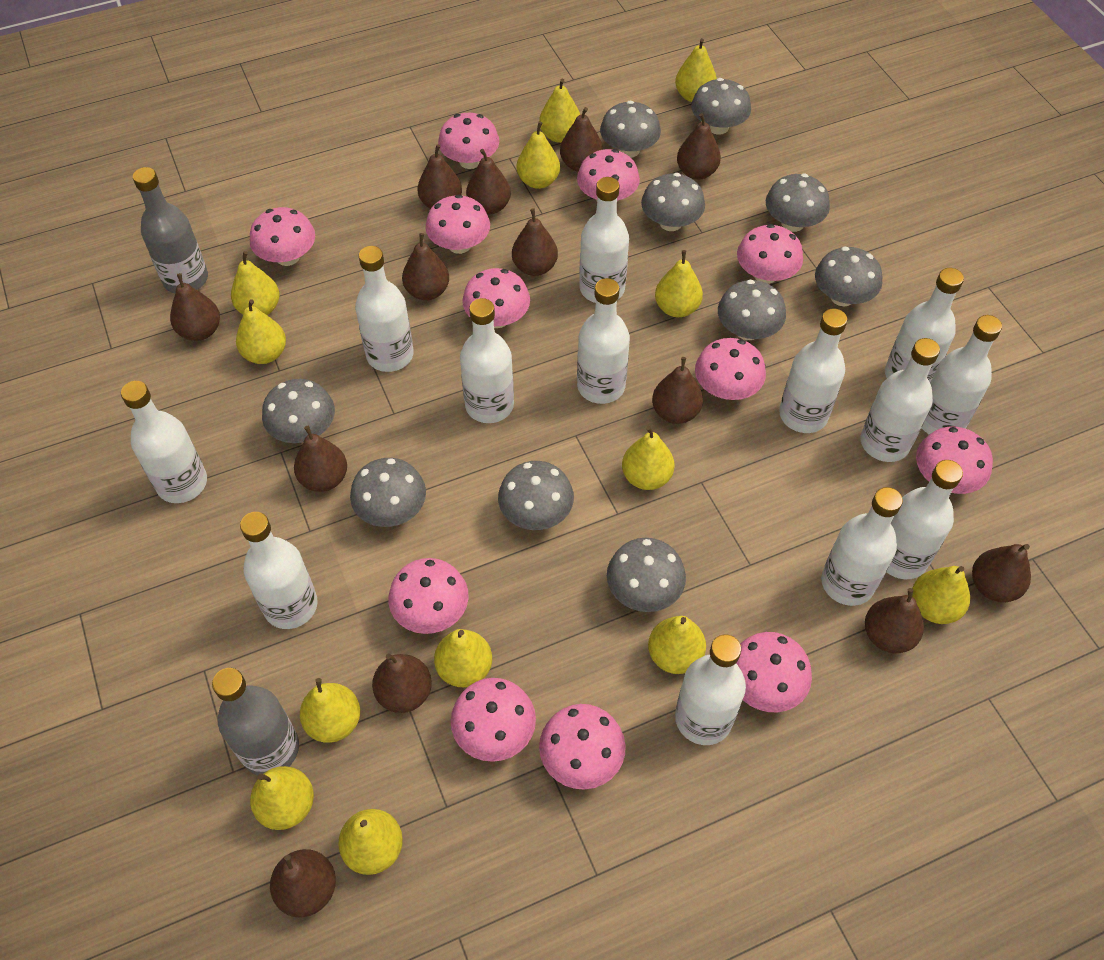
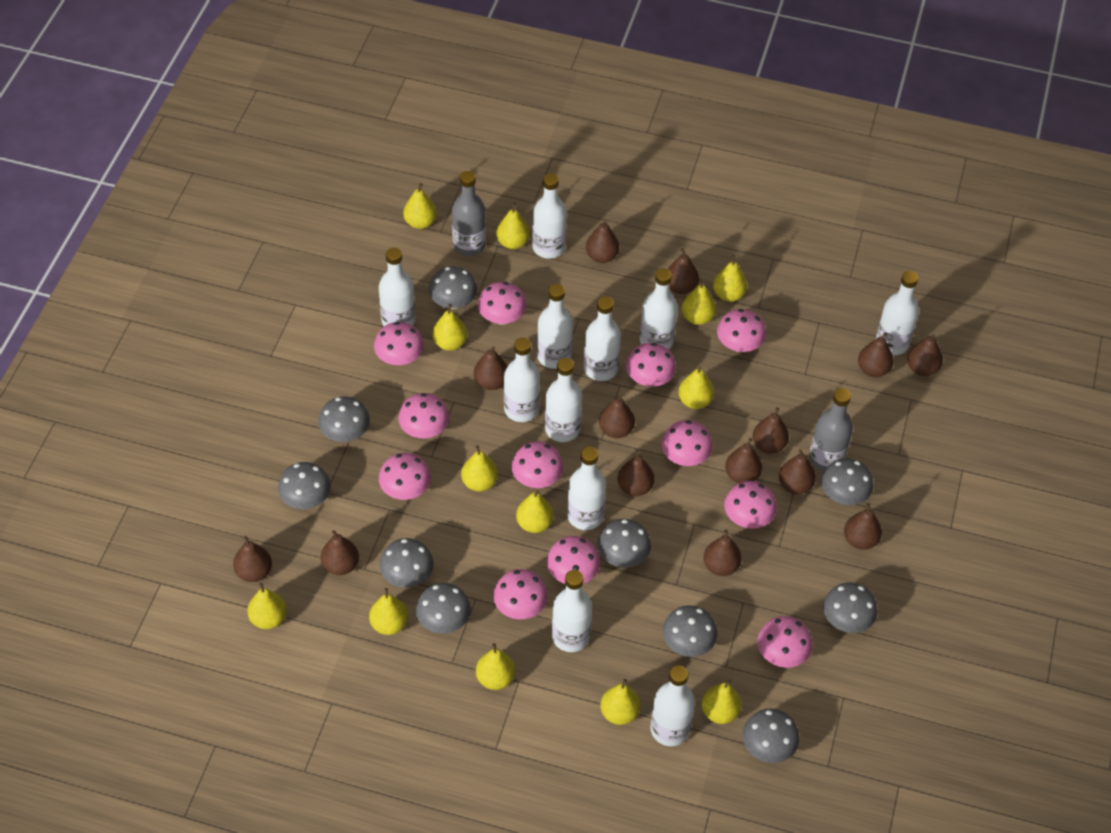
brown pear: 13 -> 14
white bottle: 13 -> 11

